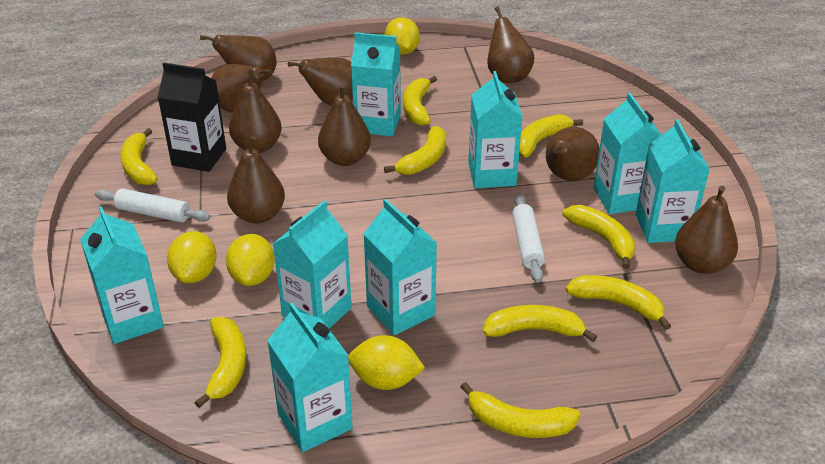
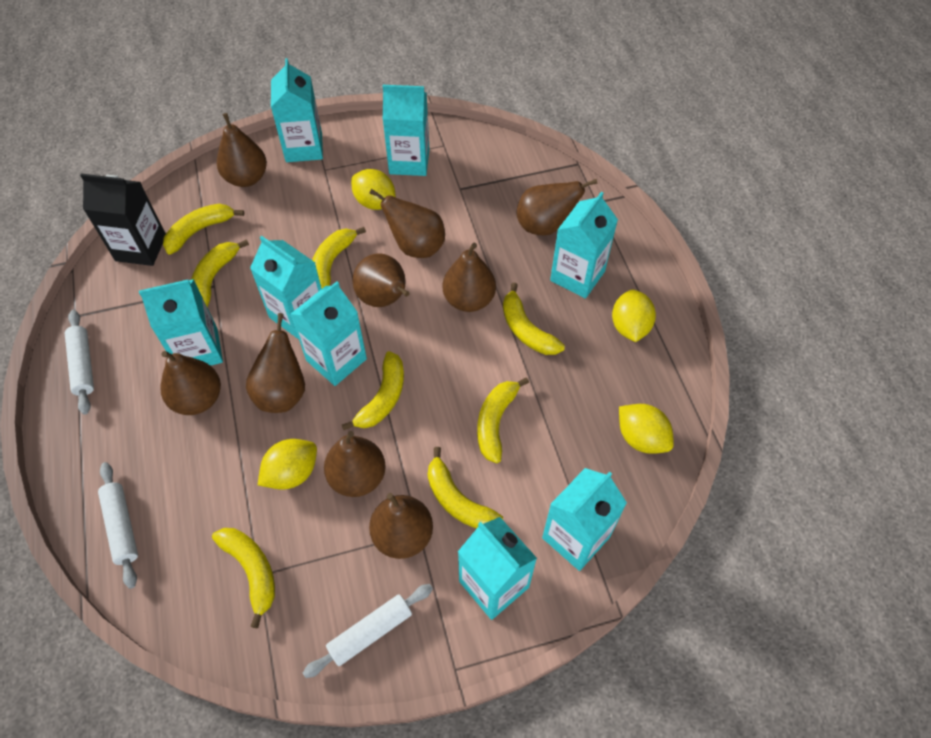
white rolling pin: 2 -> 3
yellow banana: 9 -> 8

